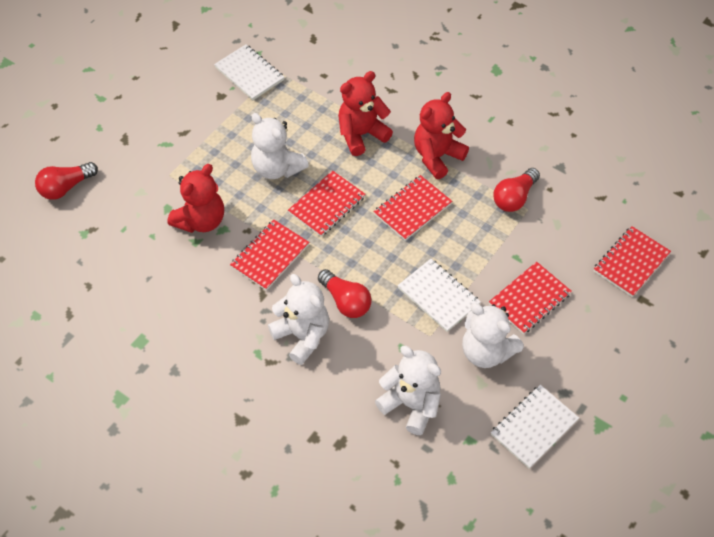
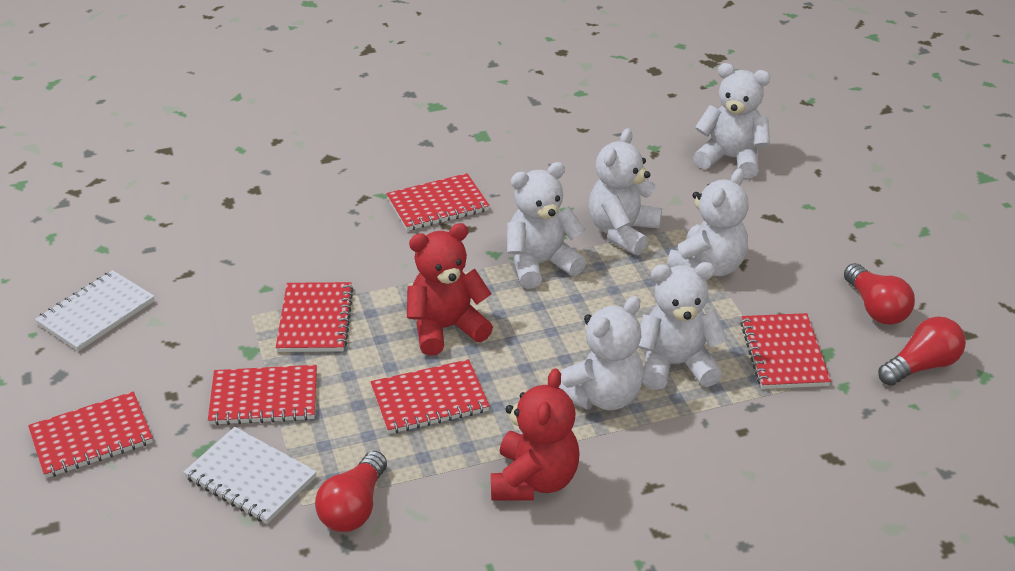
red notebook: 5 -> 6
red teddy bear: 3 -> 2
white notebook: 3 -> 2
white teddy bear: 4 -> 6

